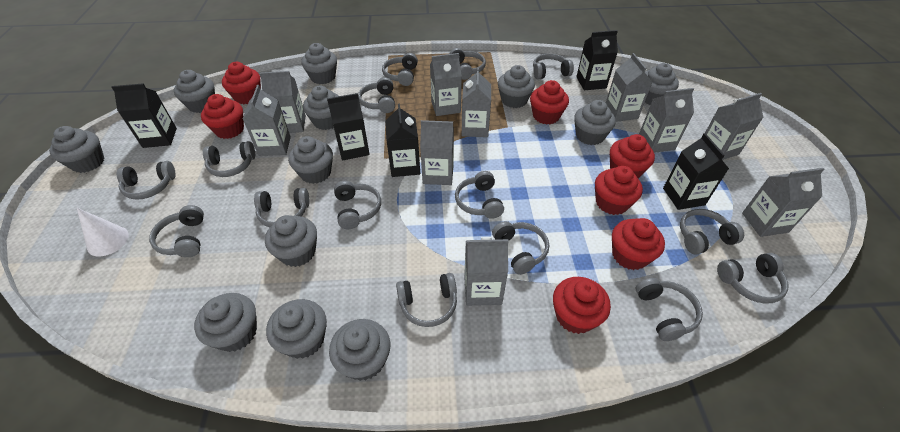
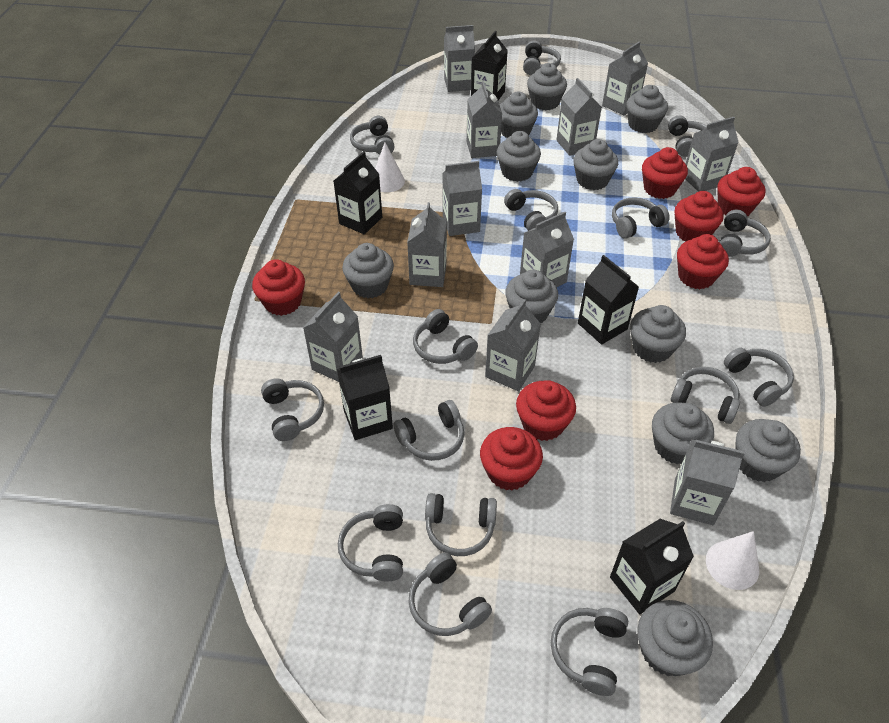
grey carton: 10 -> 11
grey cupcake: 12 -> 11
white cone: 1 -> 2

